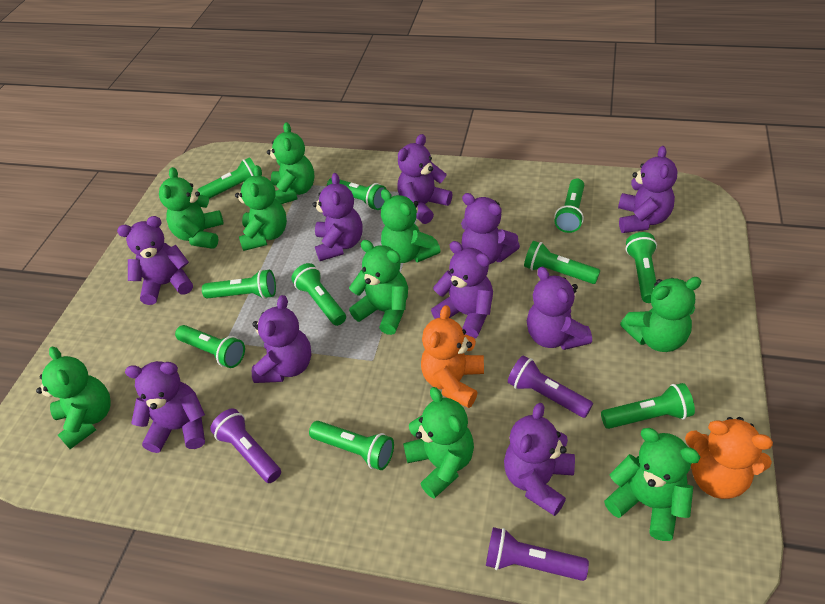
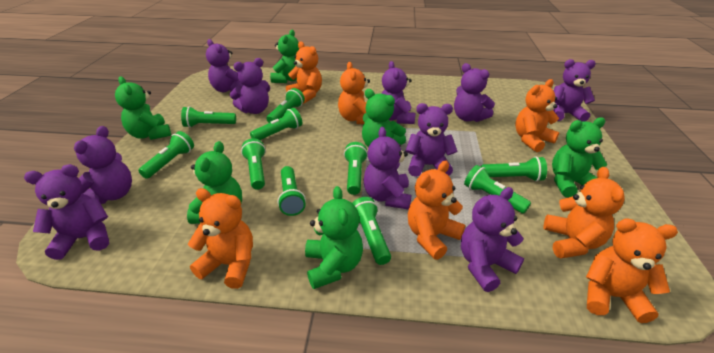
green teddy bear: 9 -> 6
orange teddy bear: 2 -> 7
purple flashlight: 3 -> 0

